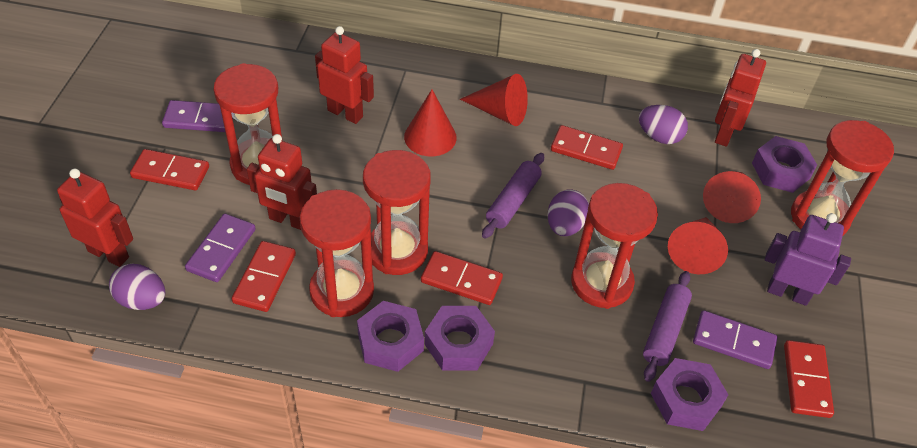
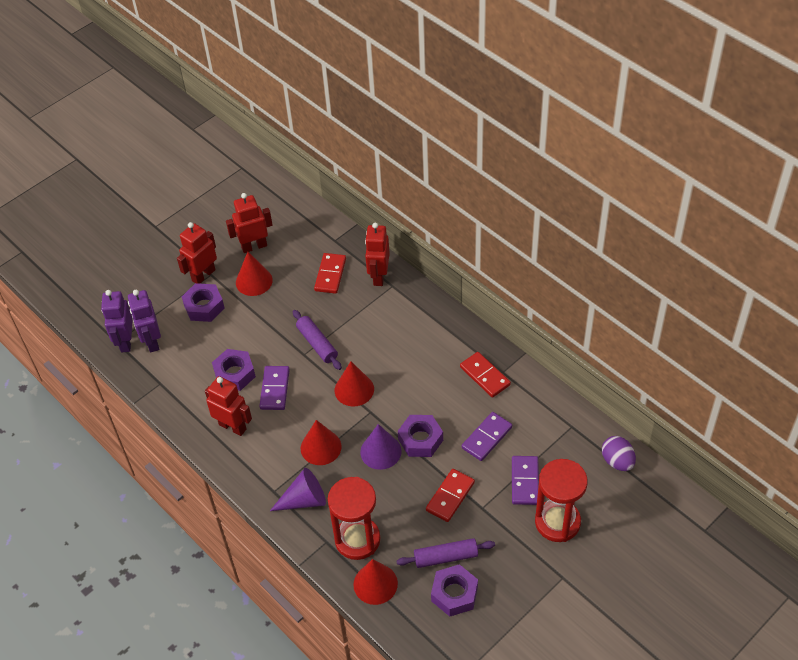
purple cone: 0 -> 2
purple egg: 3 -> 1
purple robot: 1 -> 2
red domino: 5 -> 3
red hourglass: 5 -> 2

